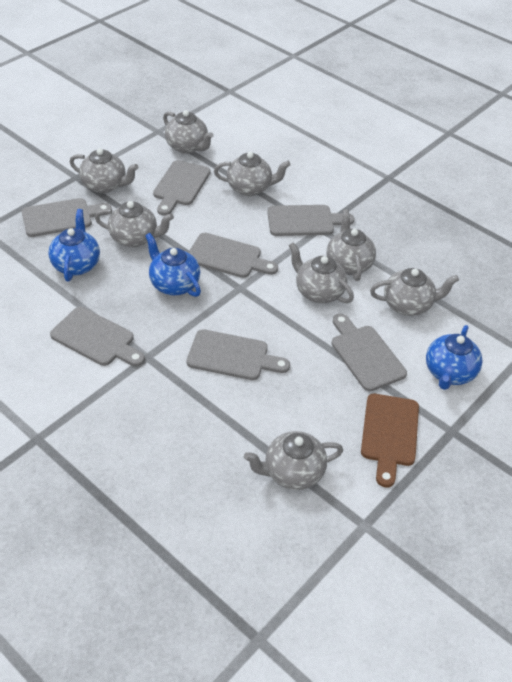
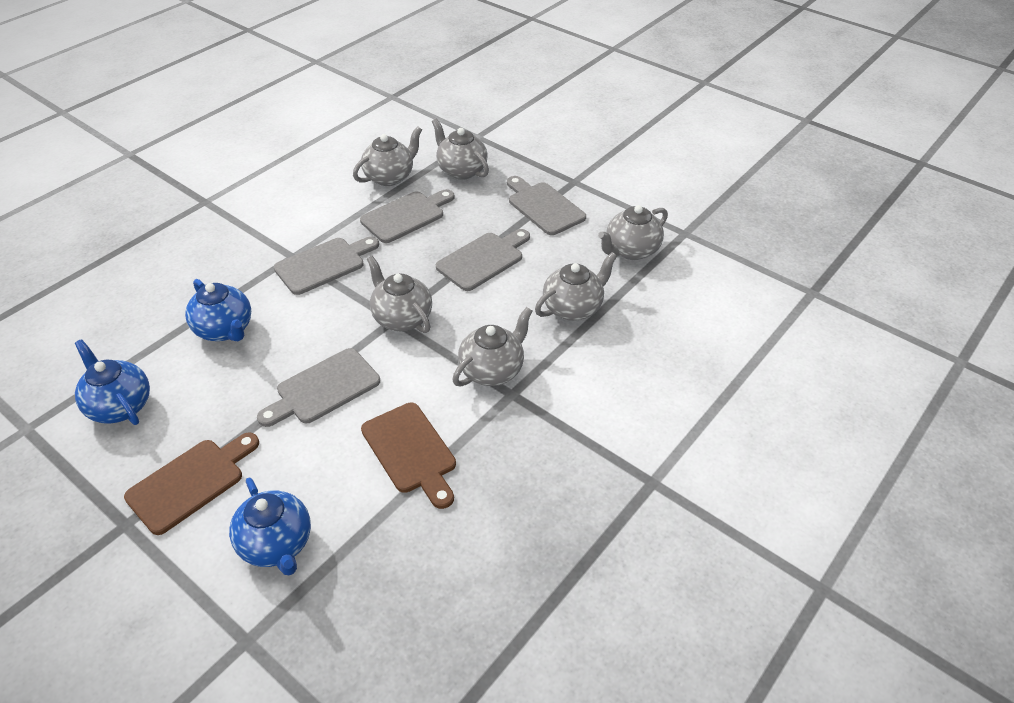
brown cutting board: 1 -> 2
grey cutting board: 7 -> 5
grey teapot: 8 -> 6

